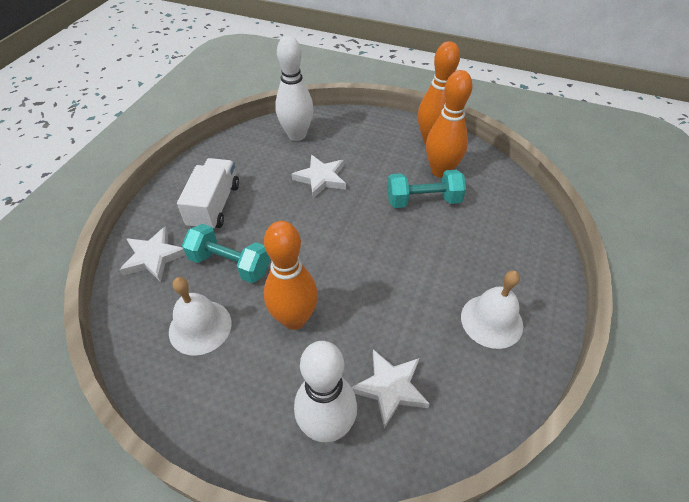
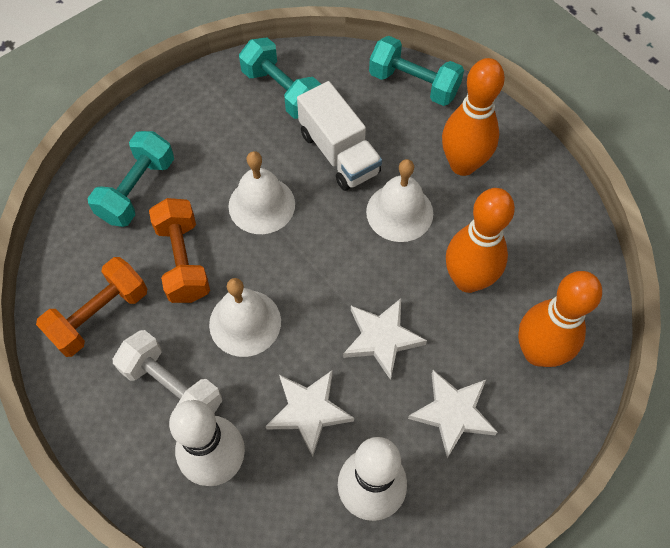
orange dumbbell: 0 -> 2
turquoise dumbbell: 2 -> 3
white bell: 2 -> 3
white dumbbell: 0 -> 1

